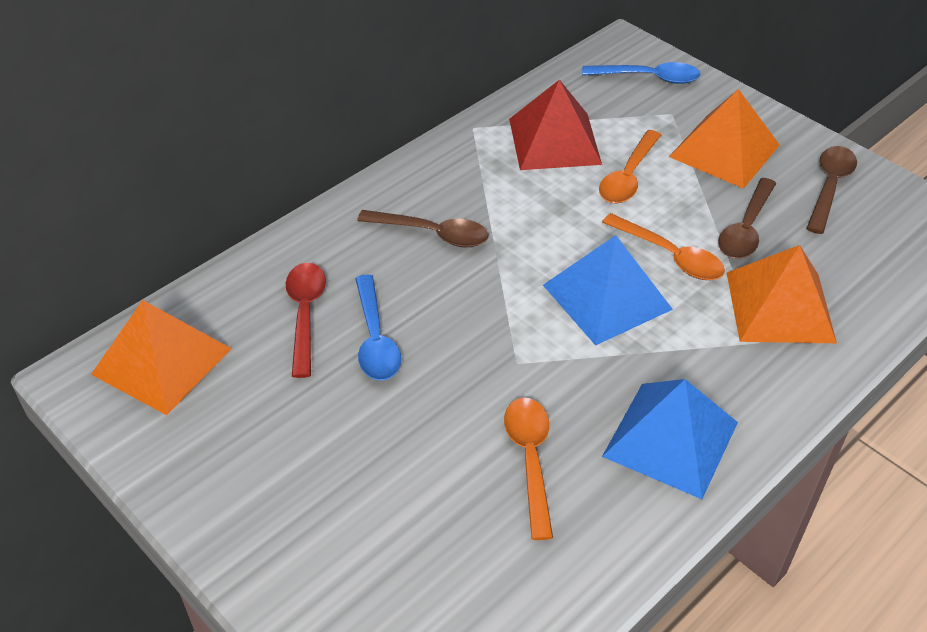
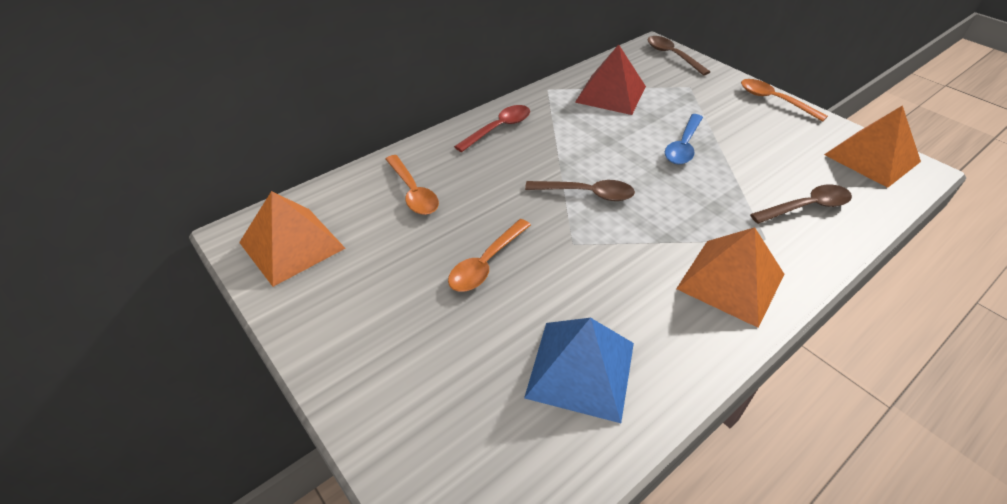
blue pyramid: 2 -> 1
blue spoon: 2 -> 1

